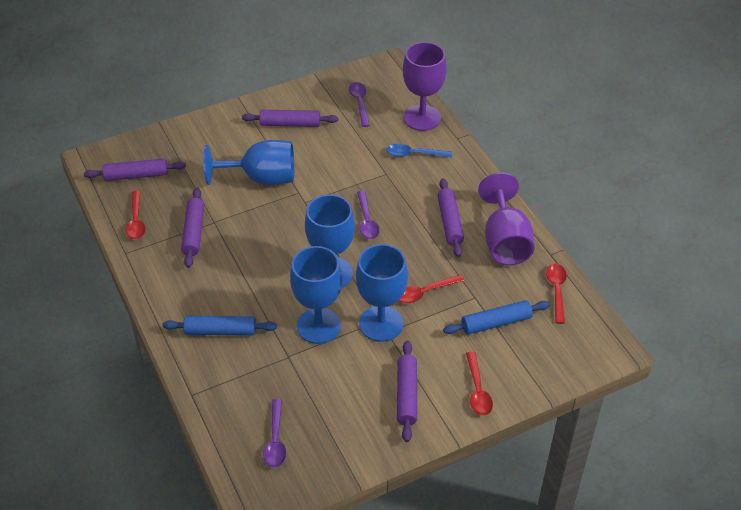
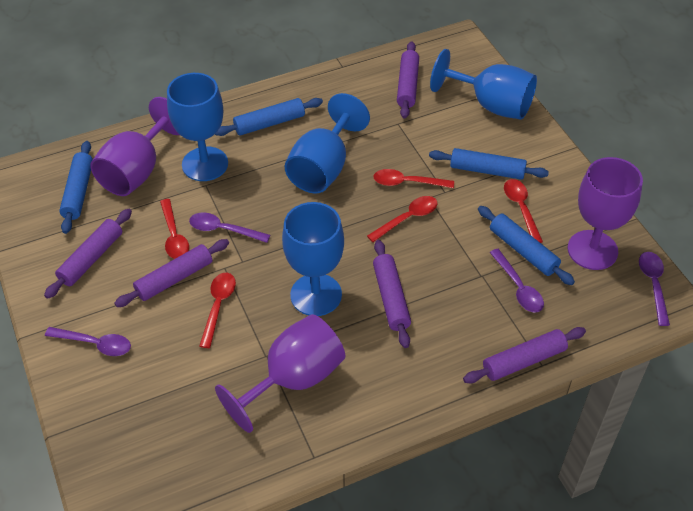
blue rolling pin: 2 -> 4
blue spoon: 1 -> 0
purple goblet: 2 -> 3
purple spoon: 3 -> 4
red spoon: 4 -> 5

